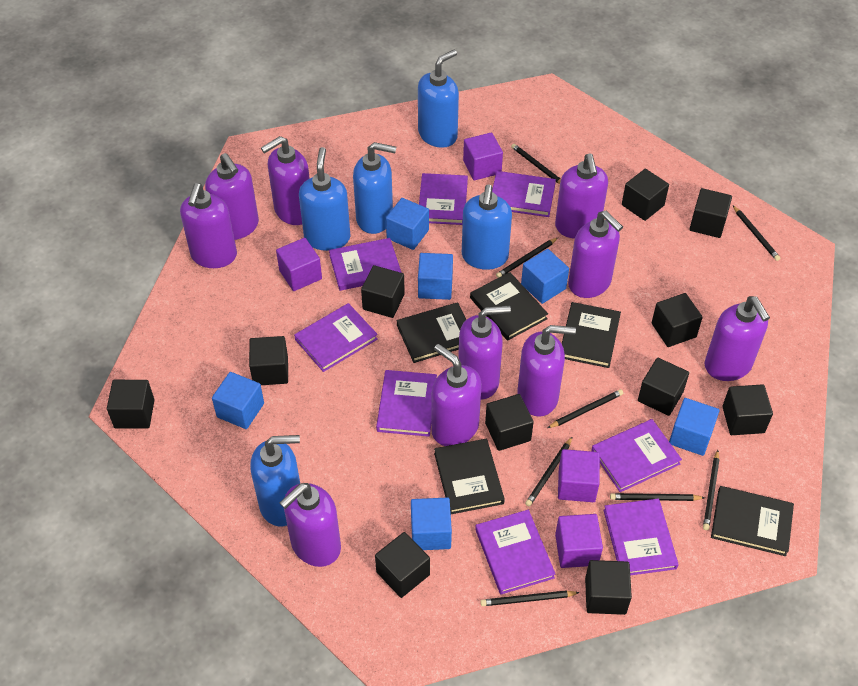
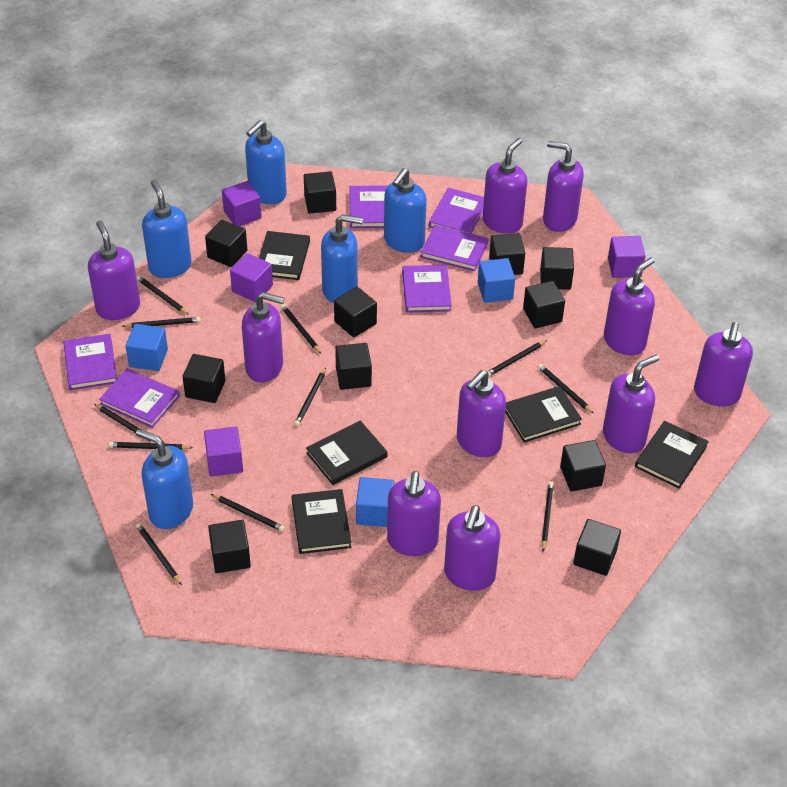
black pencil: 8 -> 11
blue cube: 6 -> 3
purple book: 8 -> 6

